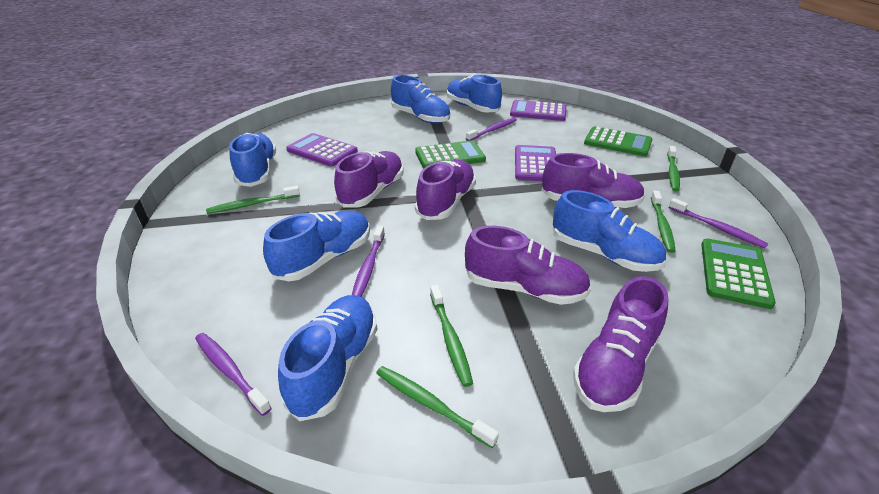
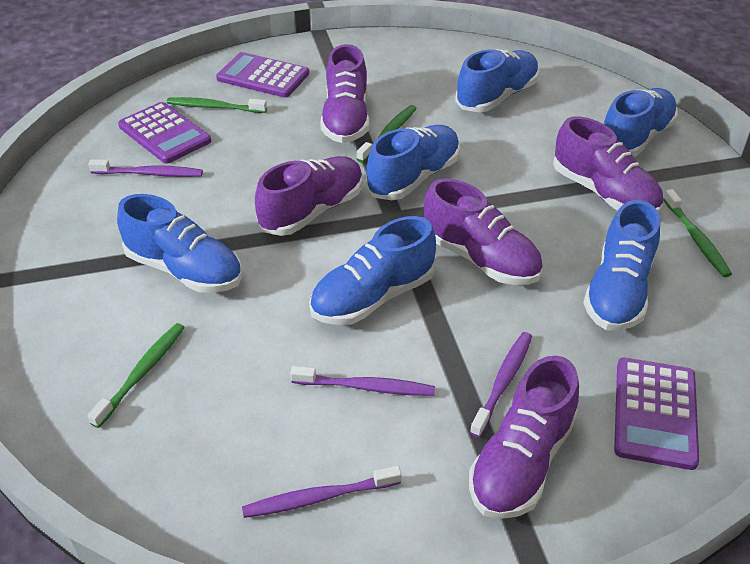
green calculator: 3 -> 0
green toothbrush: 5 -> 4

